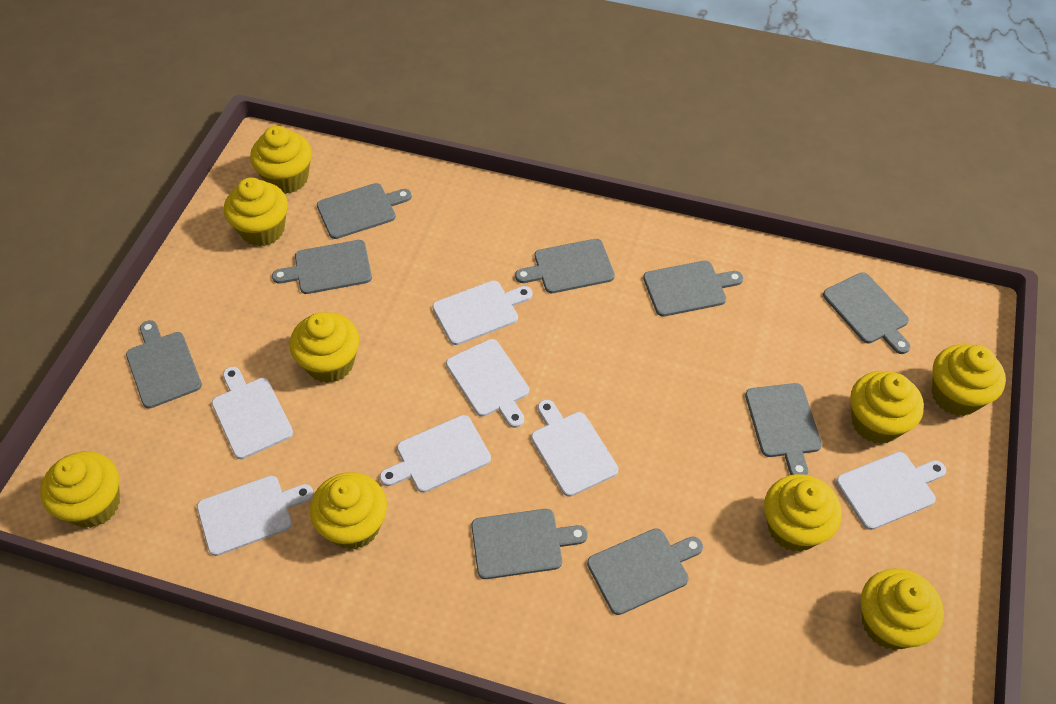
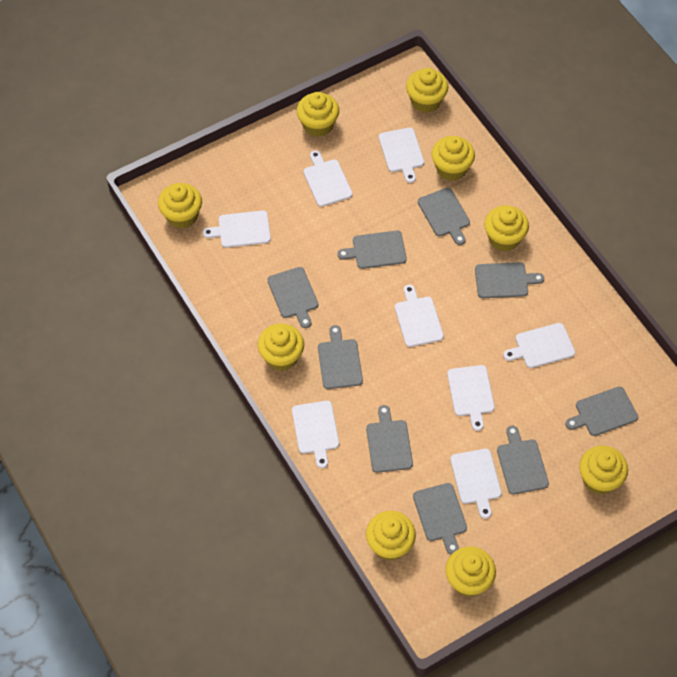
white cutting board: 7 -> 8

